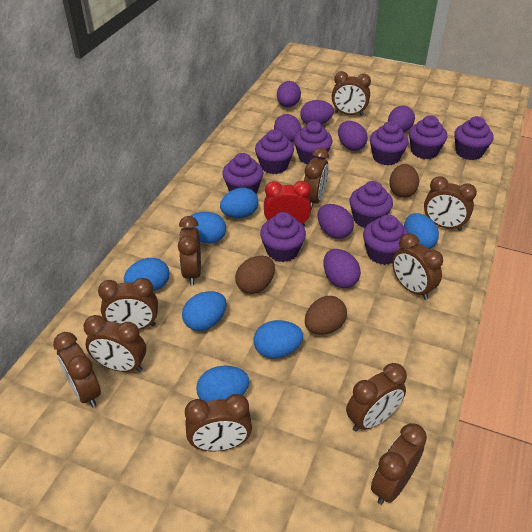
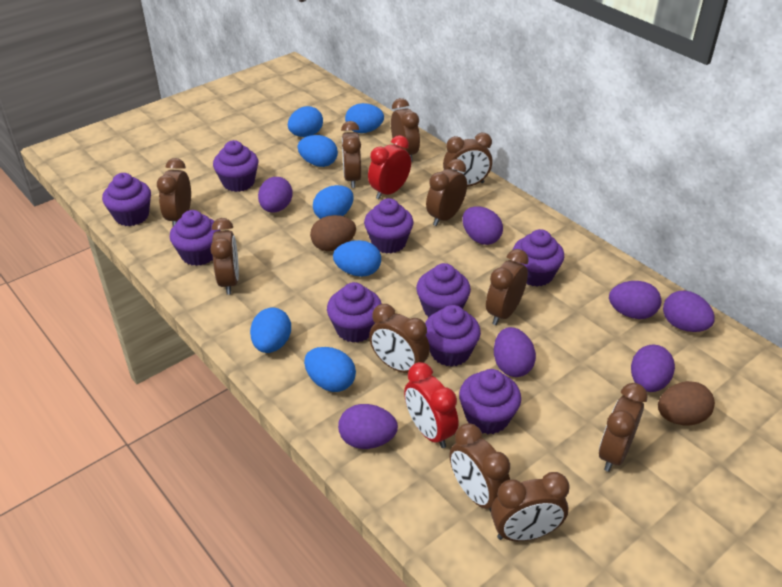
brown egg: 3 -> 2
red clock: 1 -> 2

